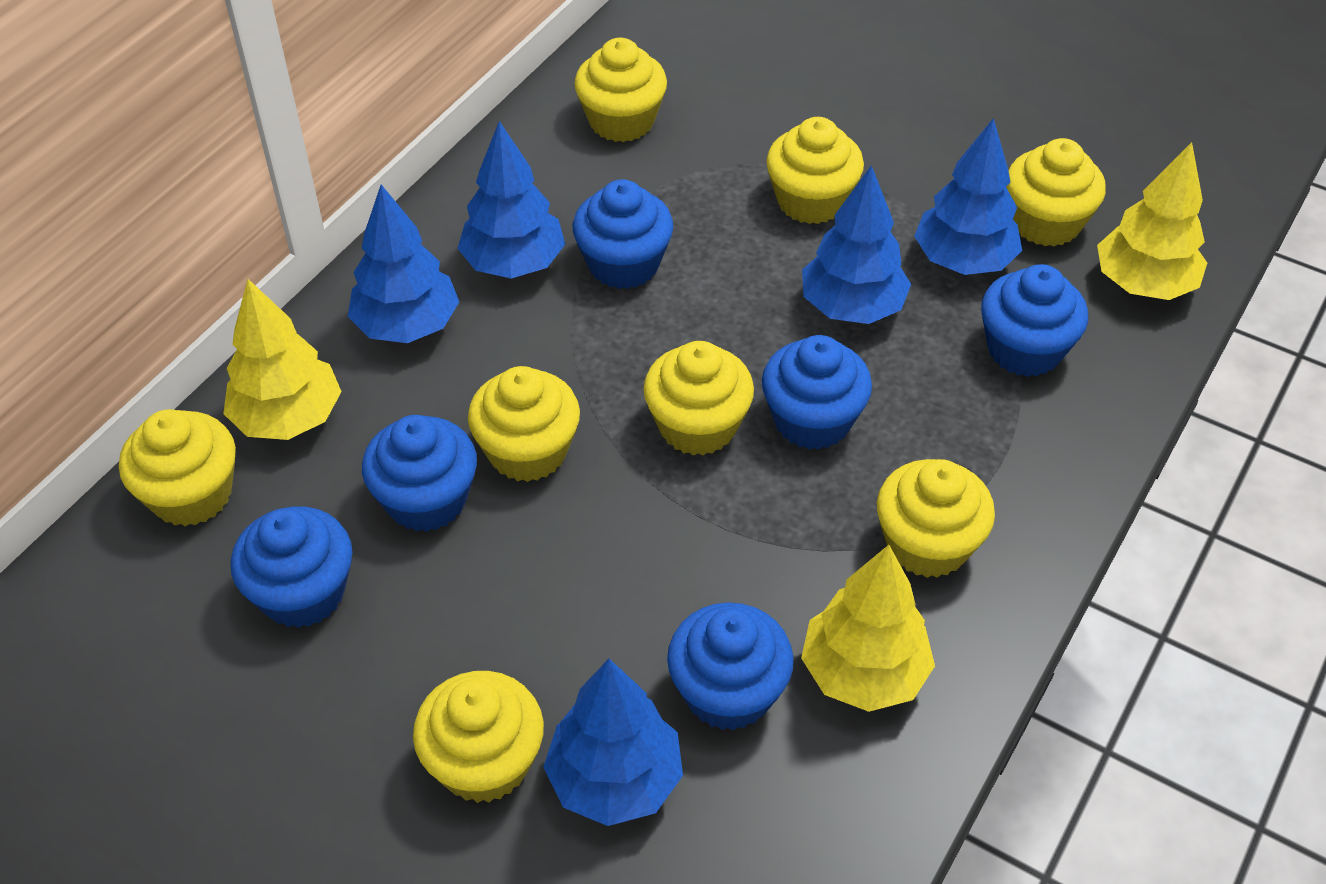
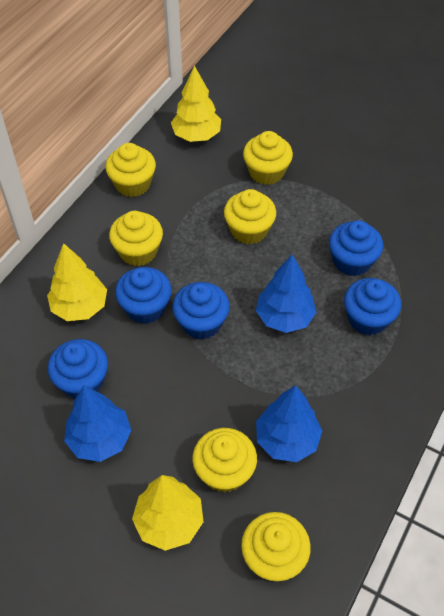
blue cupcake: 6 -> 5
blue tree: 5 -> 3
yellow cupcake: 8 -> 6

